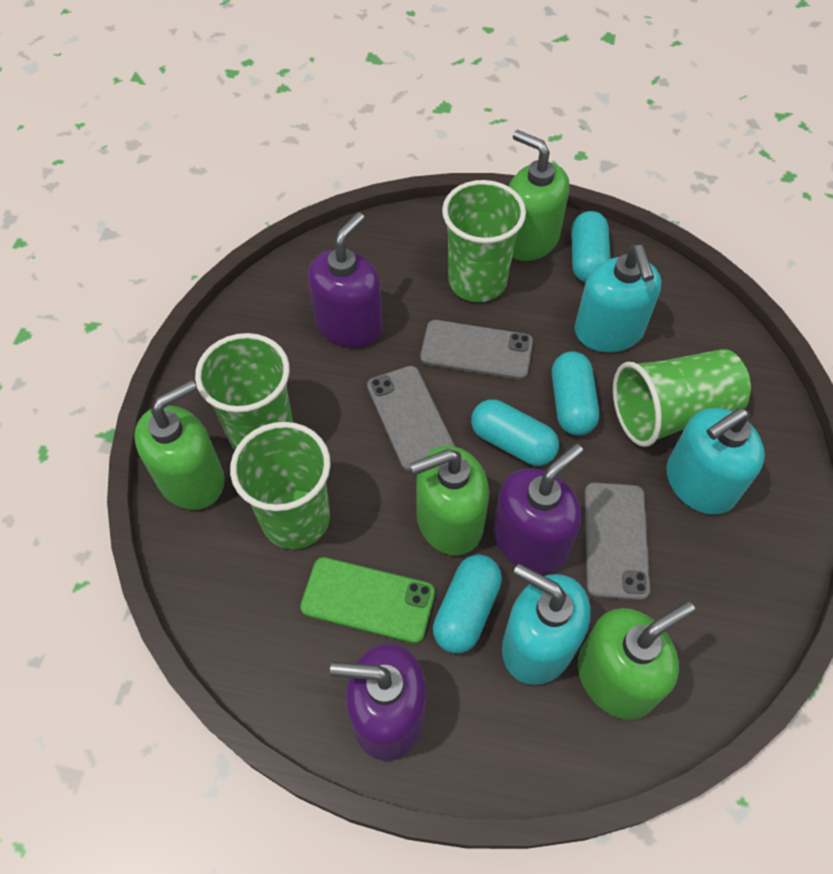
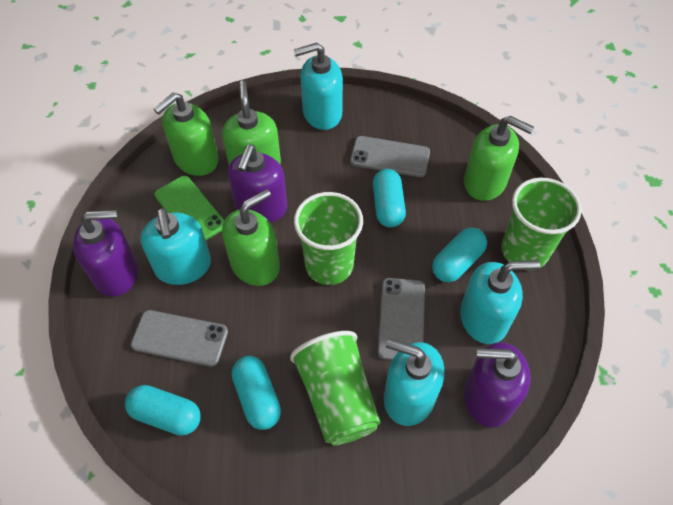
green cup: 4 -> 3
turquoise soap dispenser: 3 -> 4

